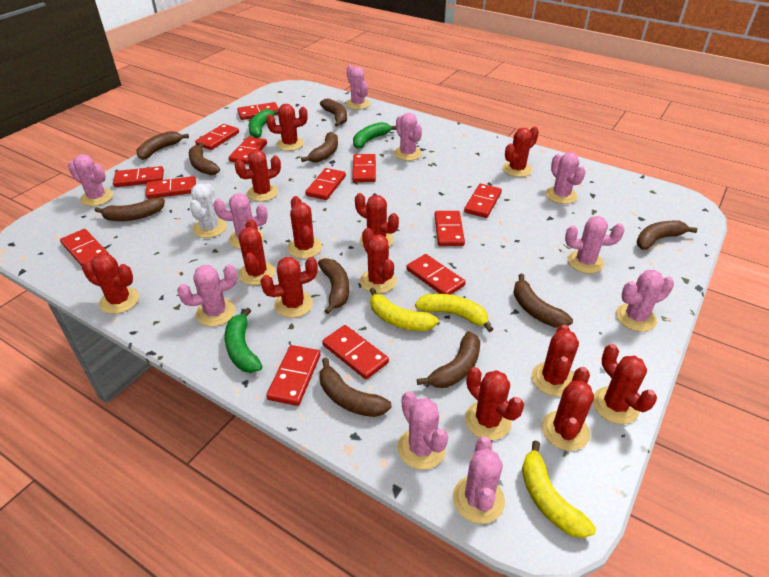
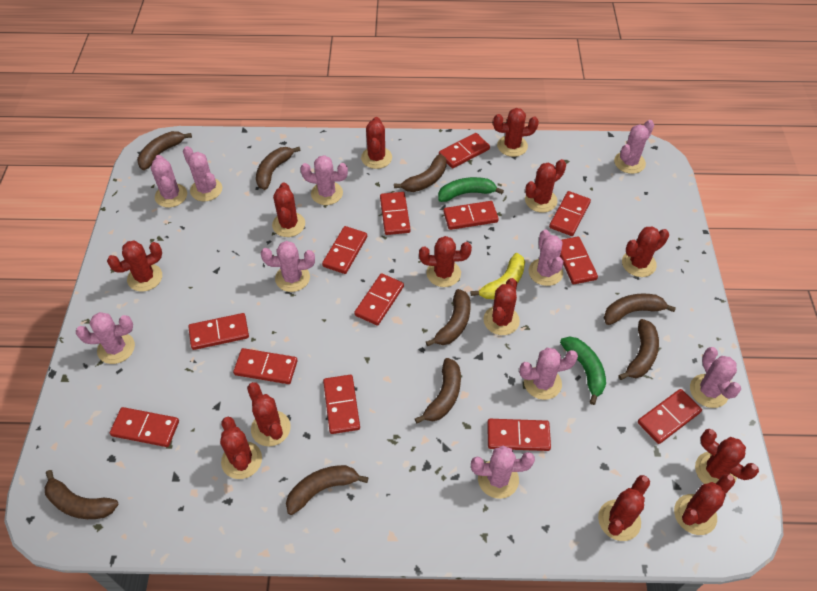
brown banana: 10 -> 9
green banana: 3 -> 2
white cactus: 1 -> 0
yellow banana: 3 -> 1

